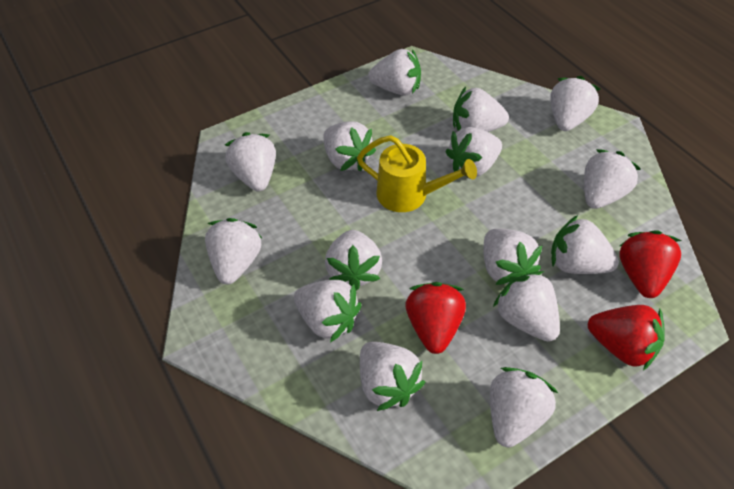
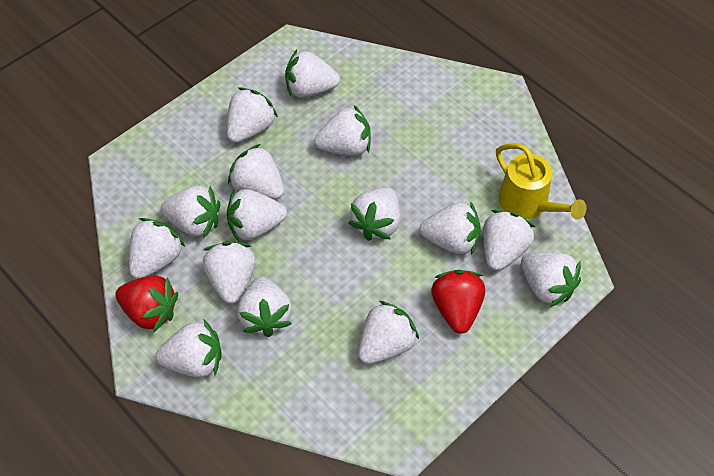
red strawberry: 3 -> 2

